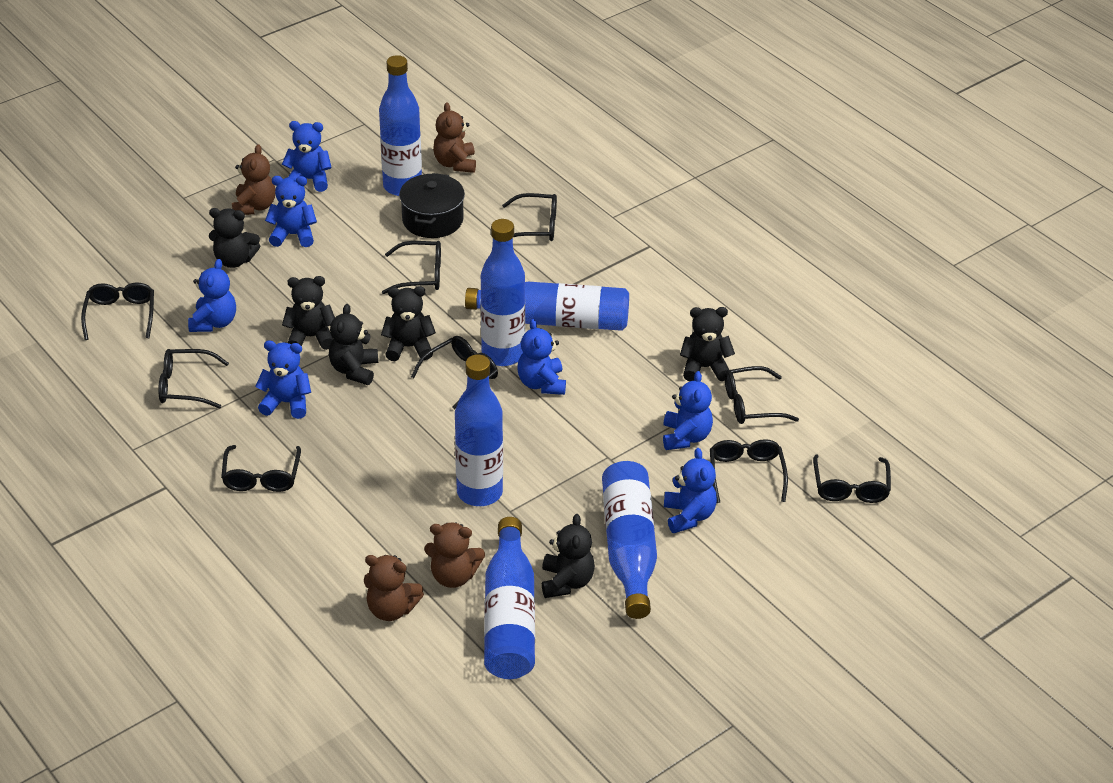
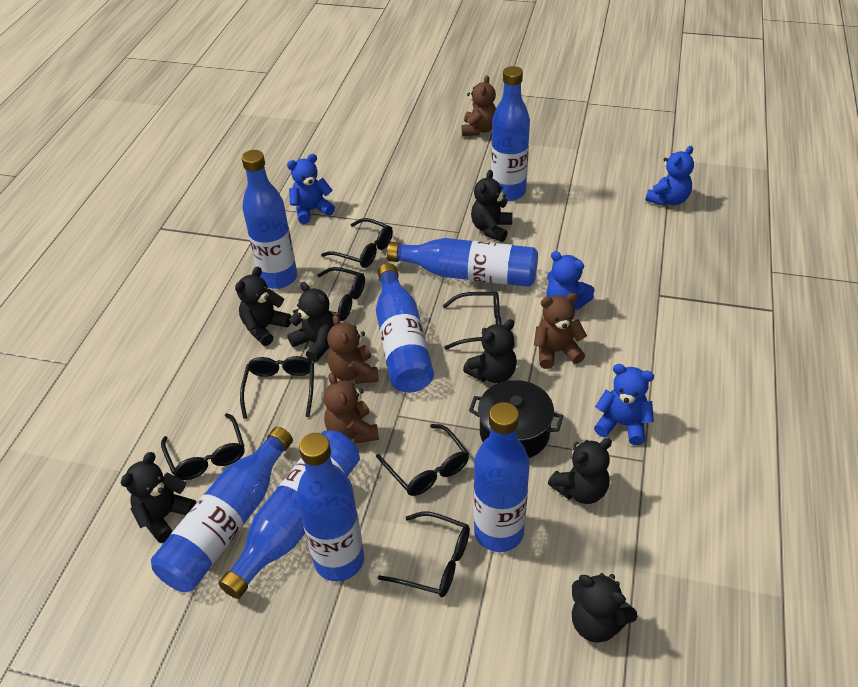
black glasses: 9 -> 7
black teddy bear: 6 -> 7
blue bottle: 6 -> 8
blue teddy bear: 7 -> 4

